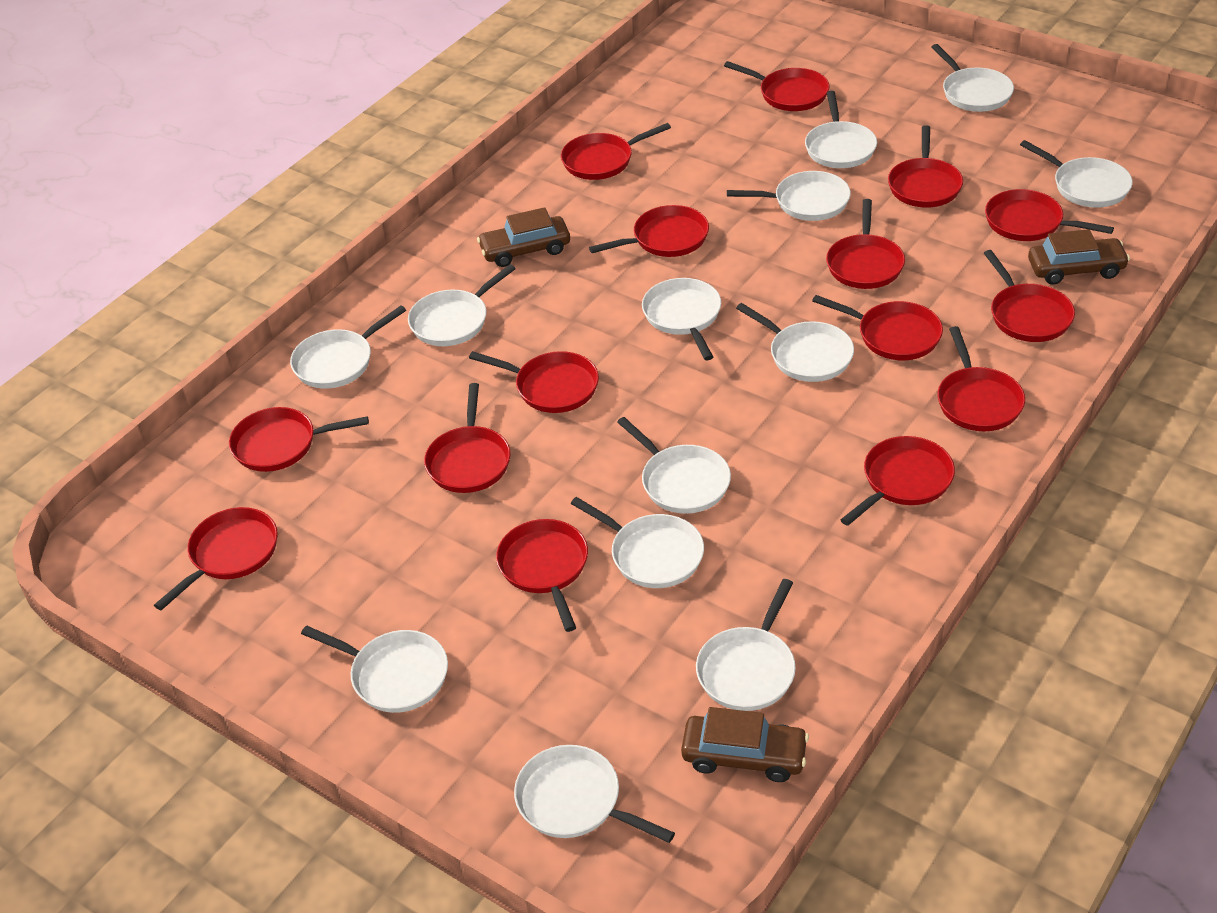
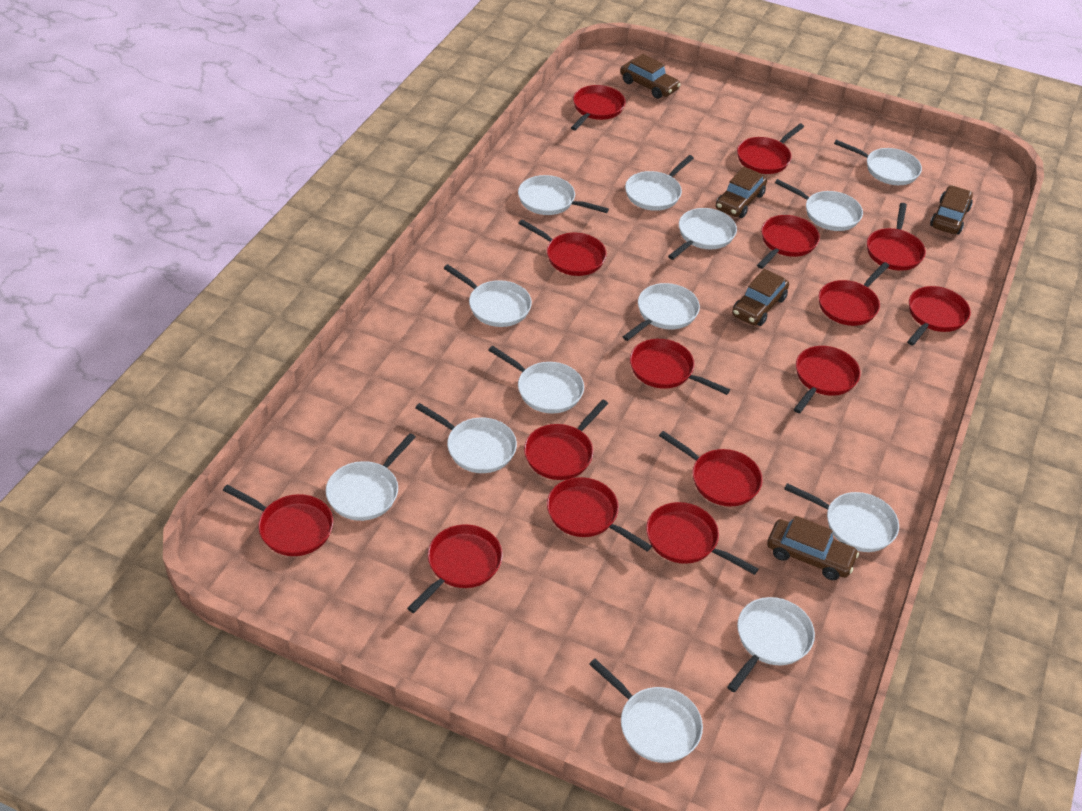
brown car: 3 -> 5

